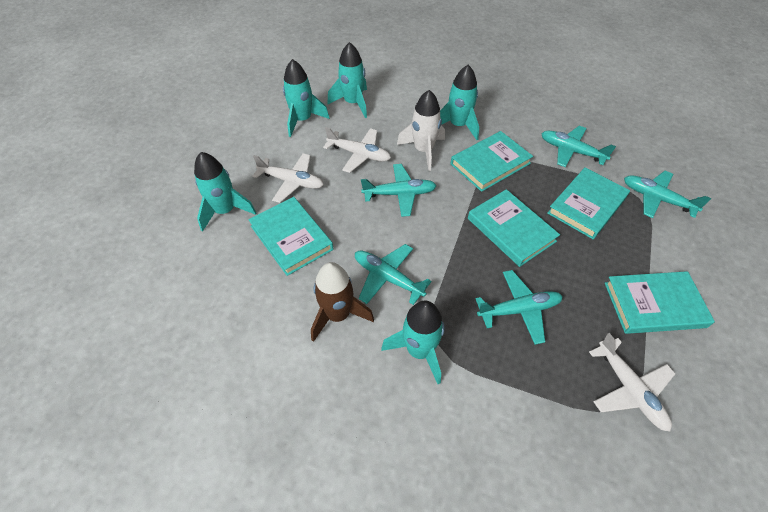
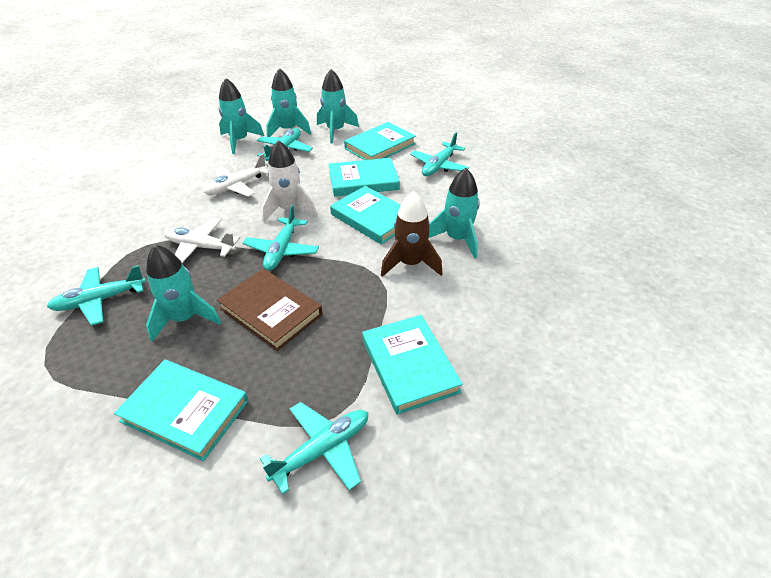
brown book: 0 -> 1
white plane: 3 -> 2

